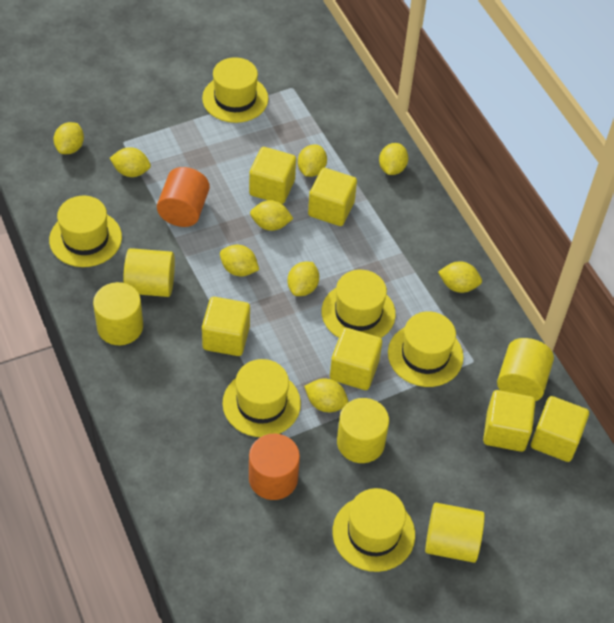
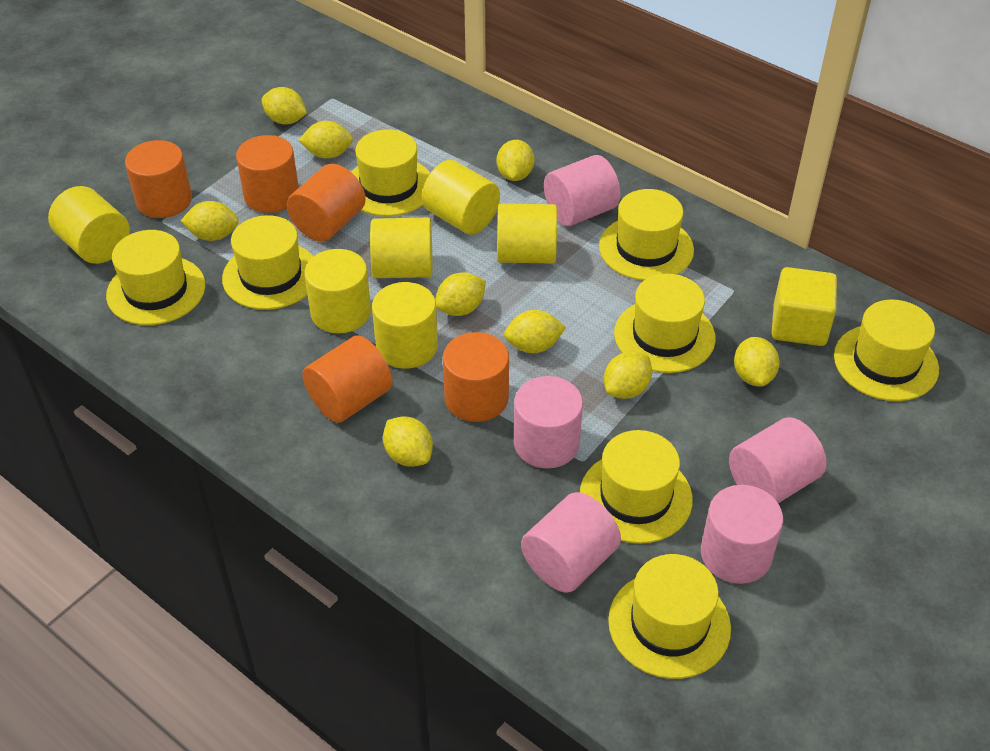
orange cylinder: 2 -> 5
pink cylinder: 0 -> 5
yellow cube: 6 -> 1
yellow cylinder: 5 -> 6
yellow hat: 6 -> 8

